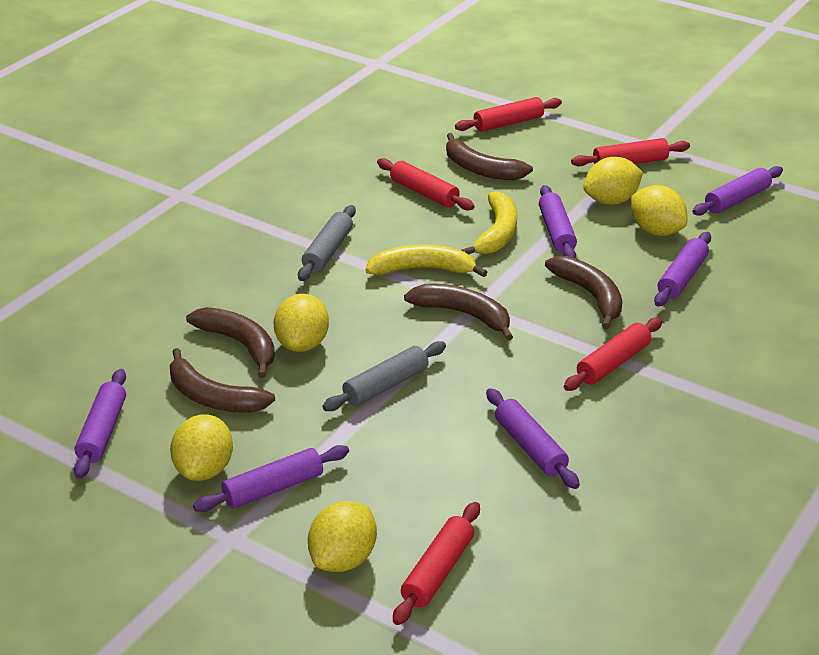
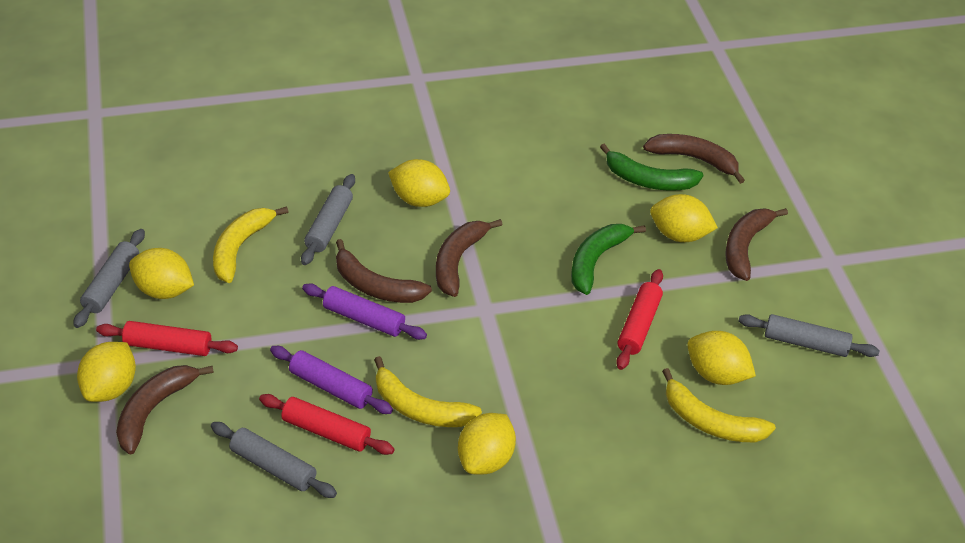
green banana: 0 -> 2
grey rolling pin: 2 -> 4
purple rolling pin: 6 -> 2
red rolling pin: 5 -> 3
yellow banana: 2 -> 3
yellow lemon: 5 -> 6

